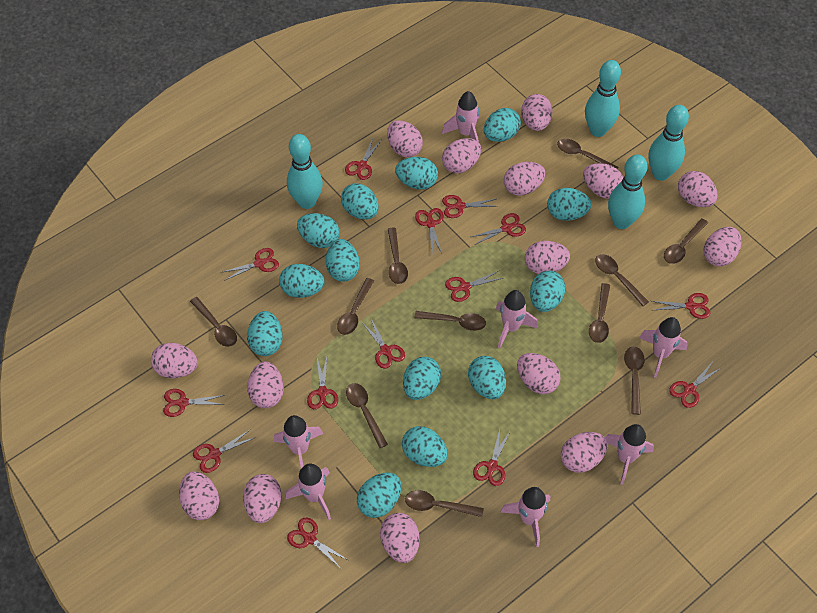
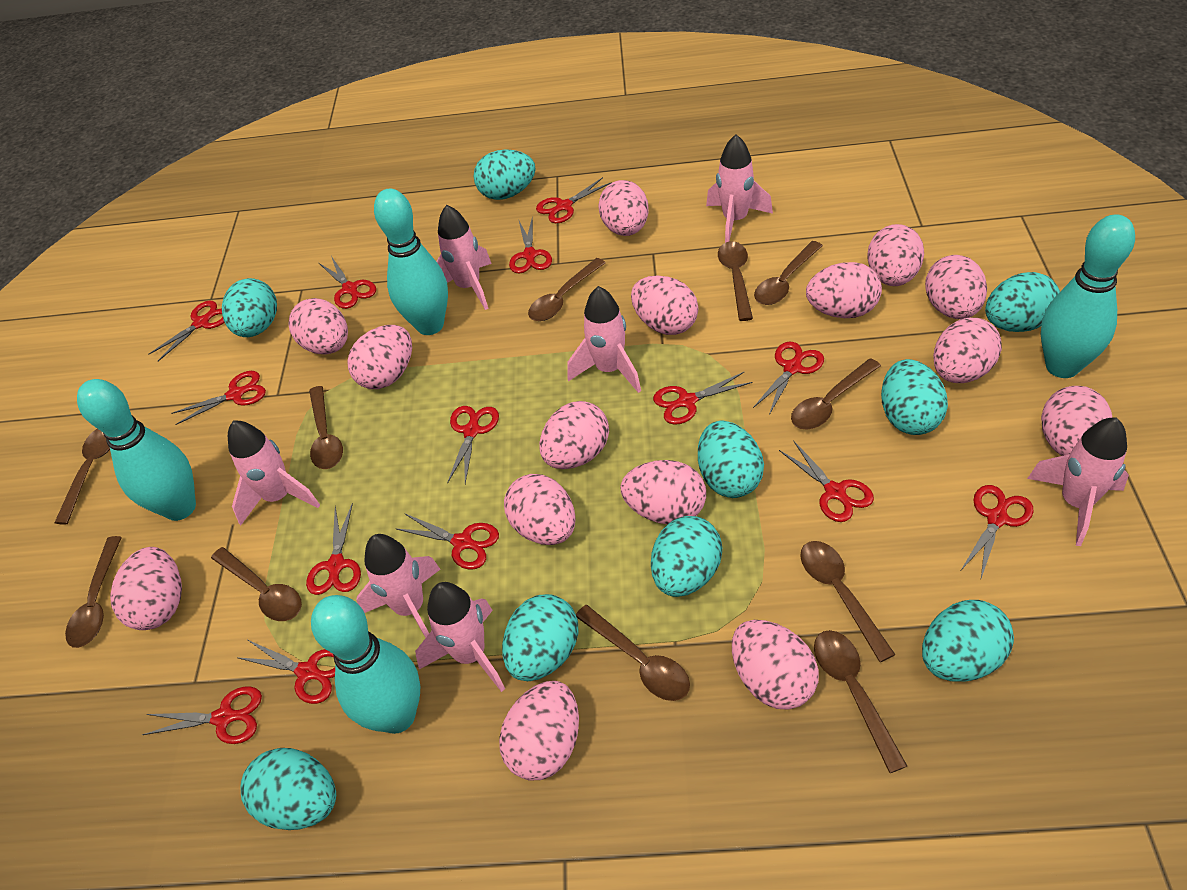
turquoise egg: 13 -> 9

